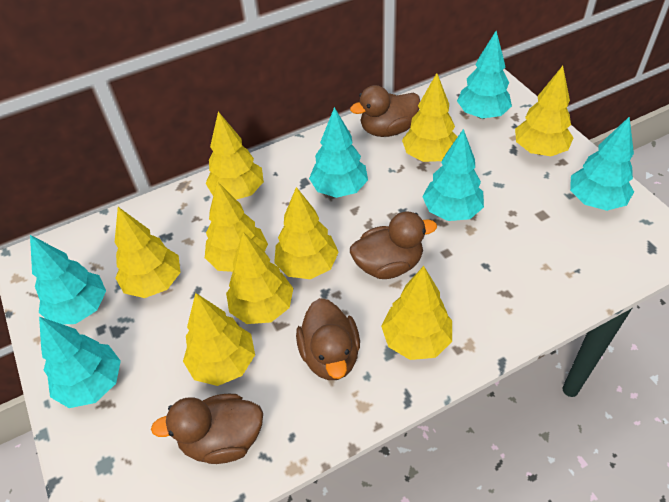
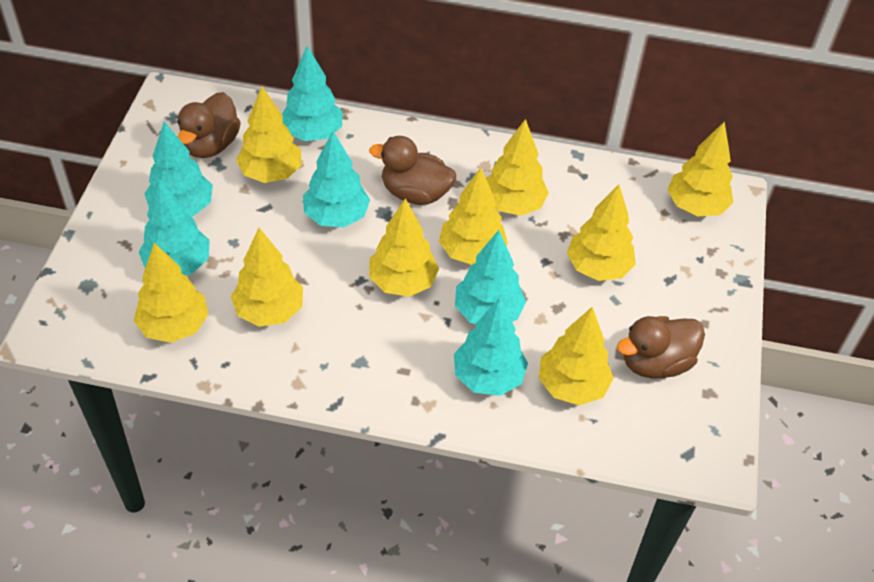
brown duck: 4 -> 3

